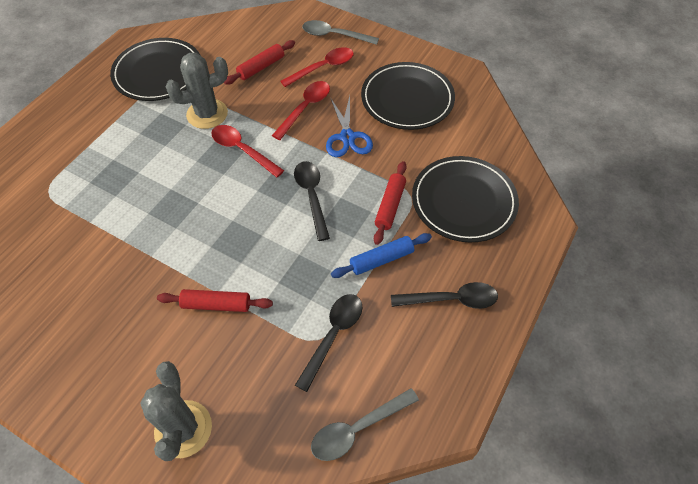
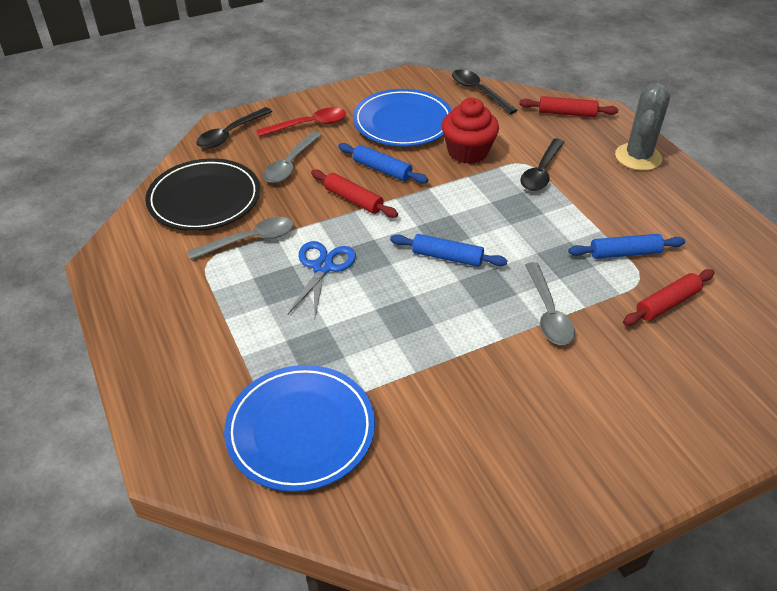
black plate: 3 -> 1
blue plate: 0 -> 2
blue rolling pin: 1 -> 3
grey cactus: 2 -> 1
grey spoon: 2 -> 3
red cupcake: 0 -> 1
red spoon: 3 -> 1

